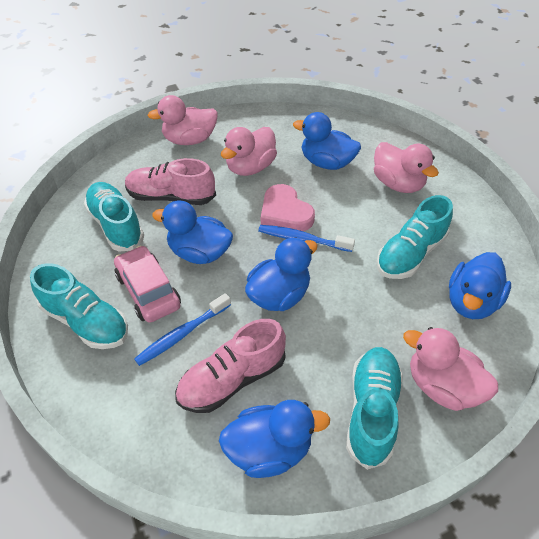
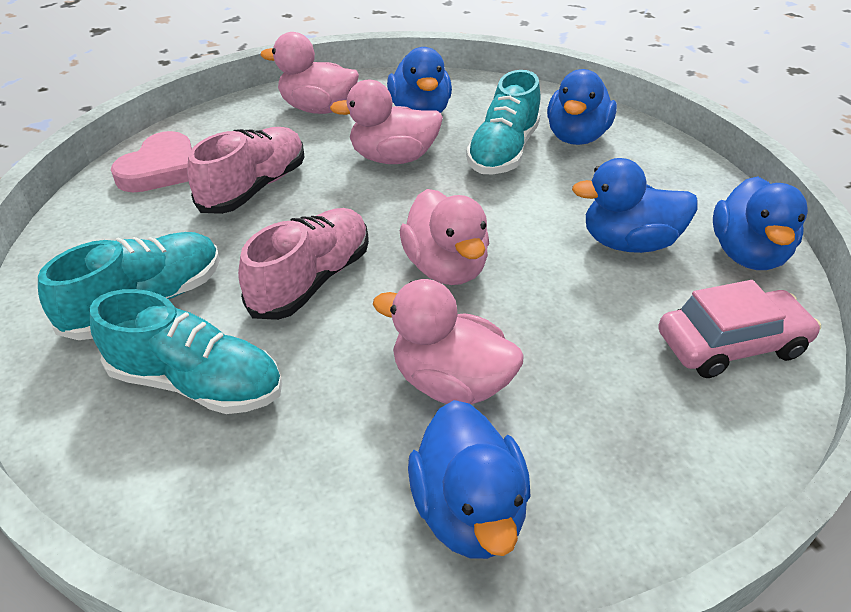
blue toothbrush: 2 -> 0
turquoise shoe: 4 -> 3

